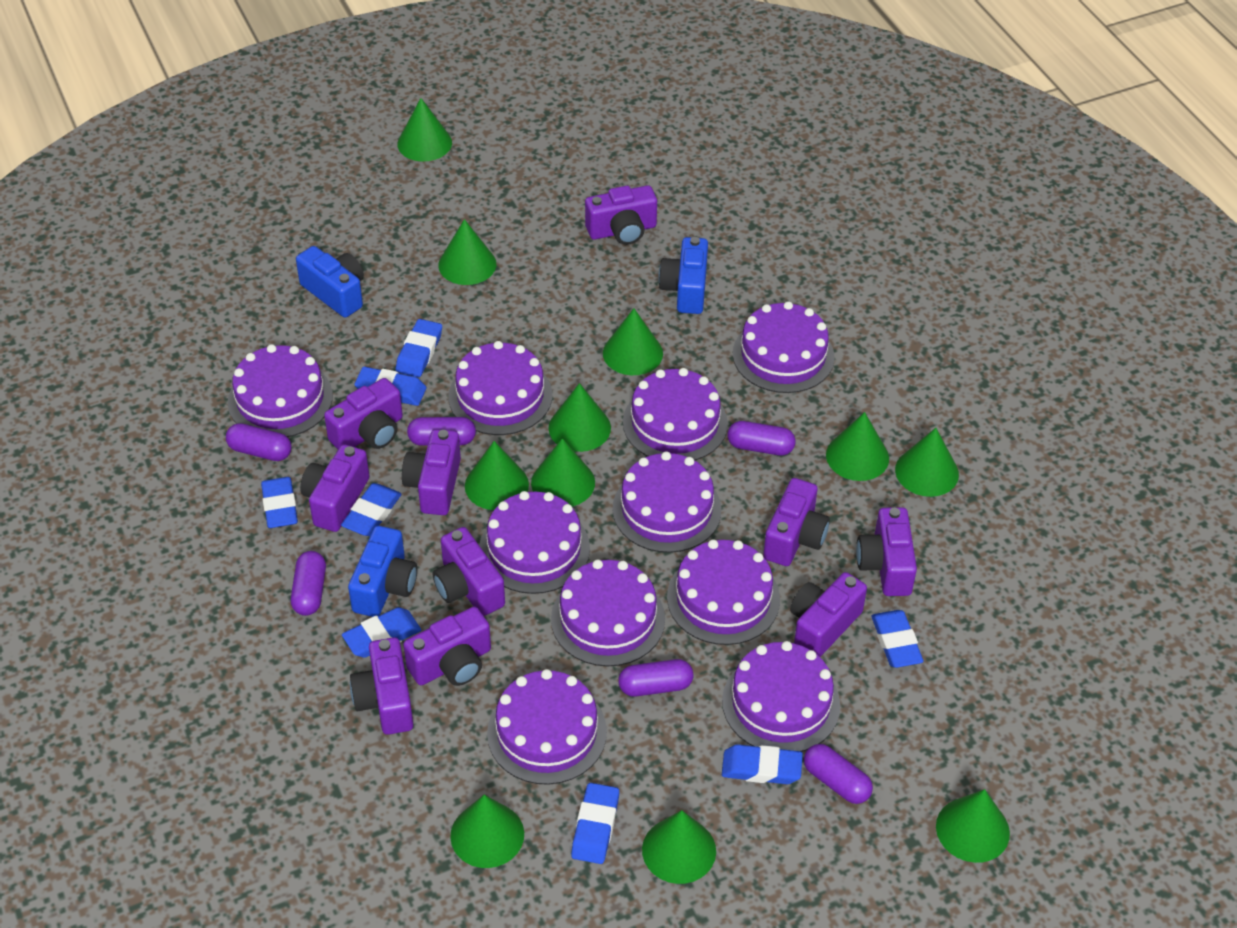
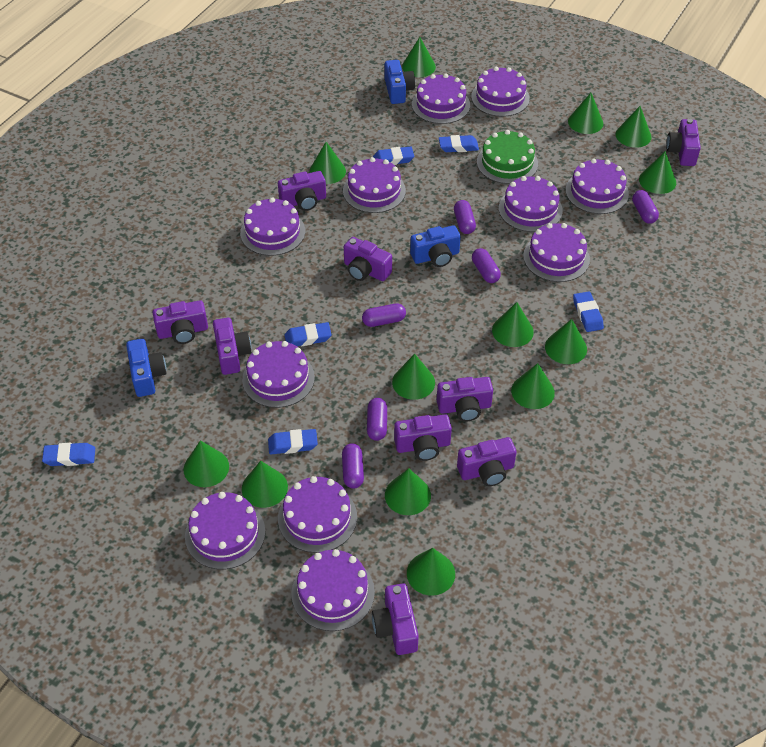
blue eraser: 8 -> 6
green cake: 0 -> 1
green cone: 11 -> 13
purple cake: 10 -> 11
purple camera: 10 -> 9

